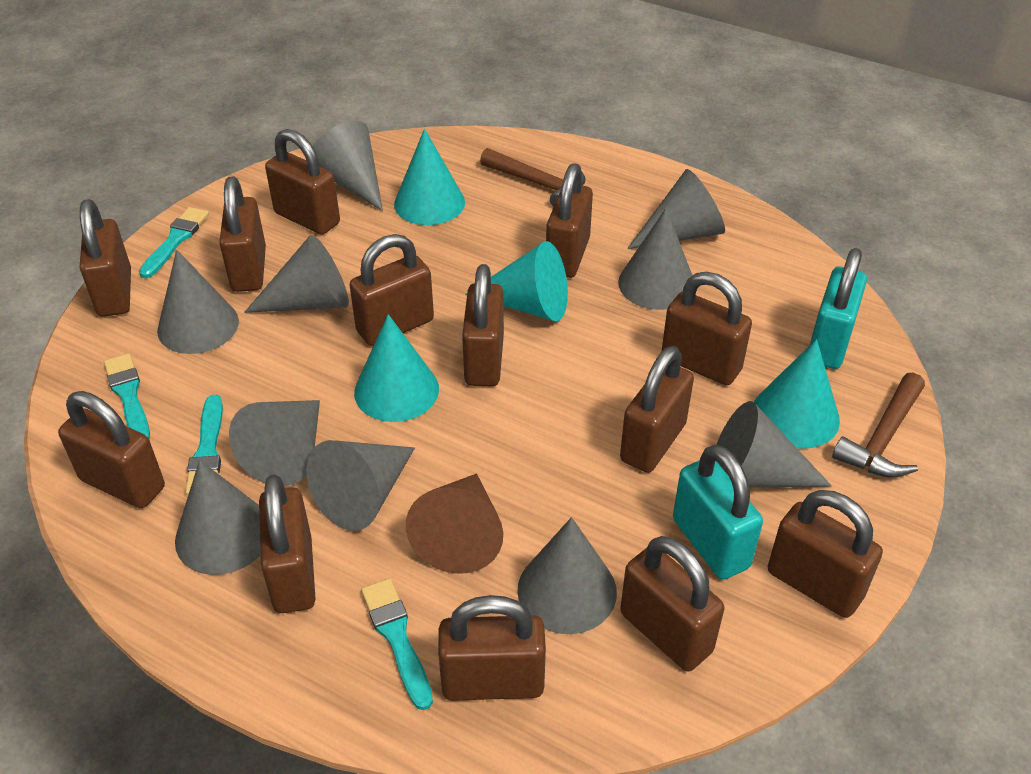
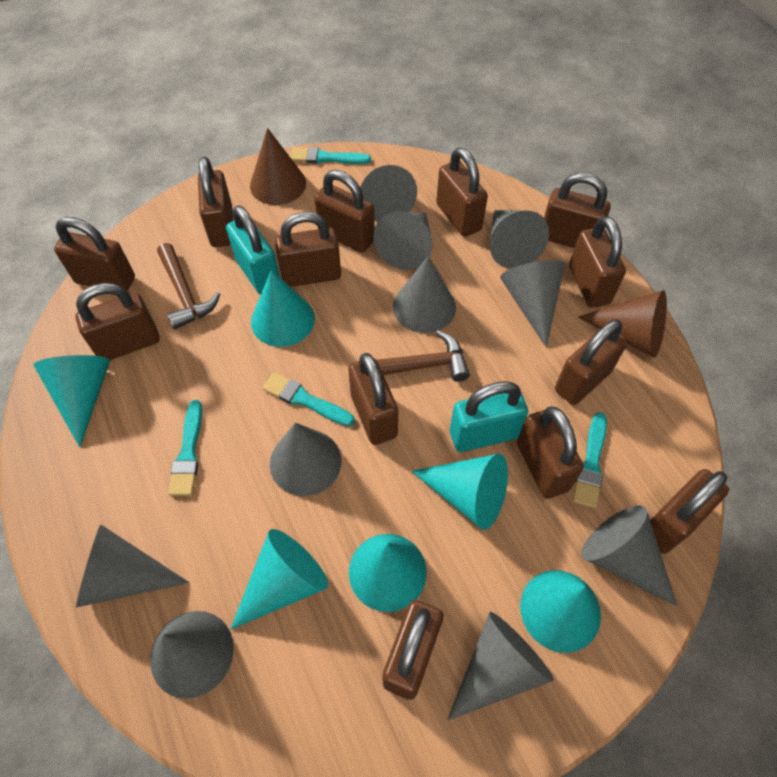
brown cone: 1 -> 2
turquoise cone: 4 -> 6

